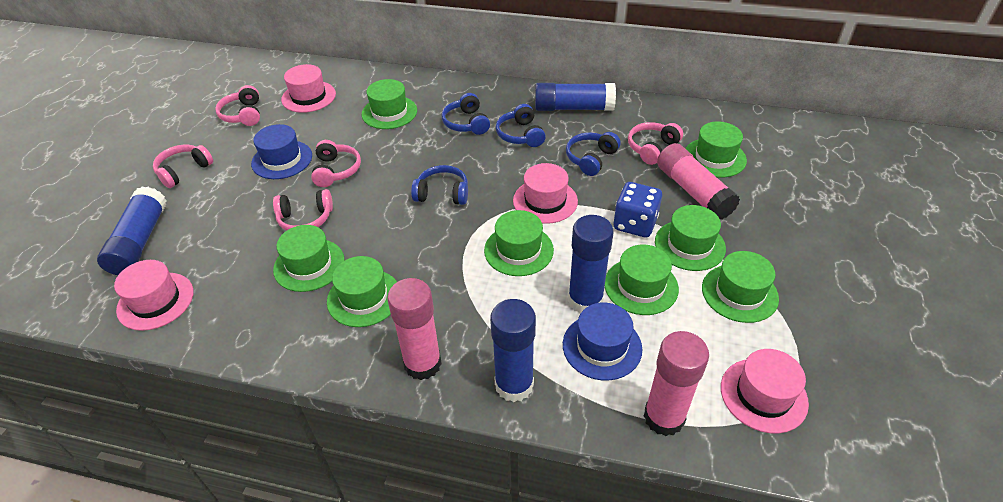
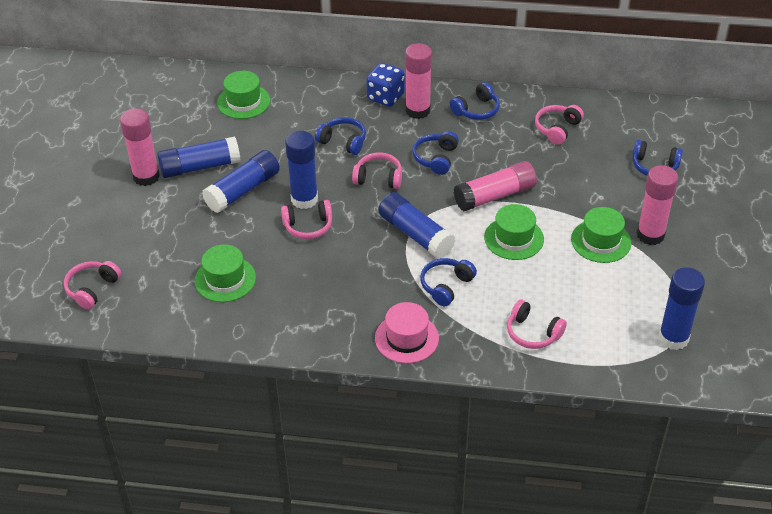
blue glue stick: 4 -> 5
blue hat: 2 -> 0
blue headphones: 4 -> 5
green hat: 8 -> 4
pink glue stick: 3 -> 4
pink hat: 4 -> 1

